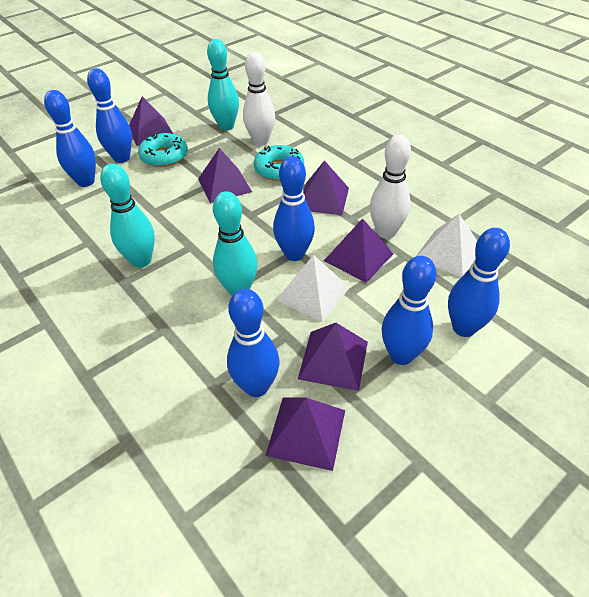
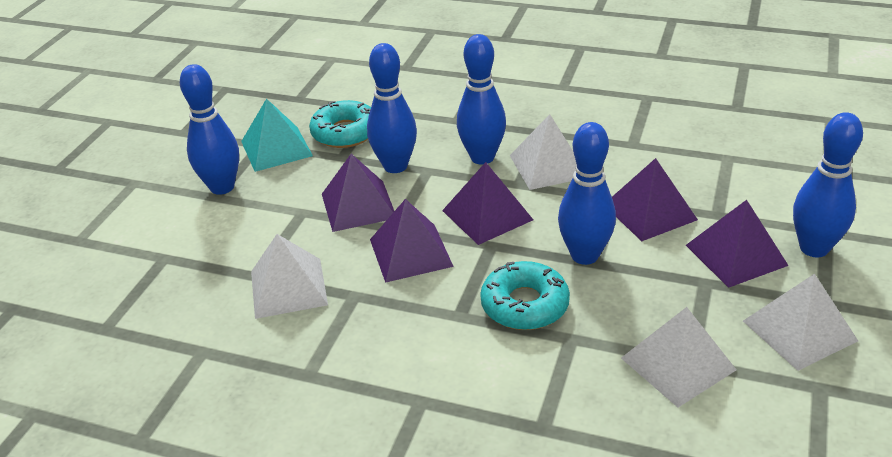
blue bowling pin: 6 -> 5
purple pyramid: 6 -> 5
turquoise bowling pin: 3 -> 0
turquoise pyramid: 0 -> 1
white bowling pin: 2 -> 0
white pyramid: 2 -> 4

